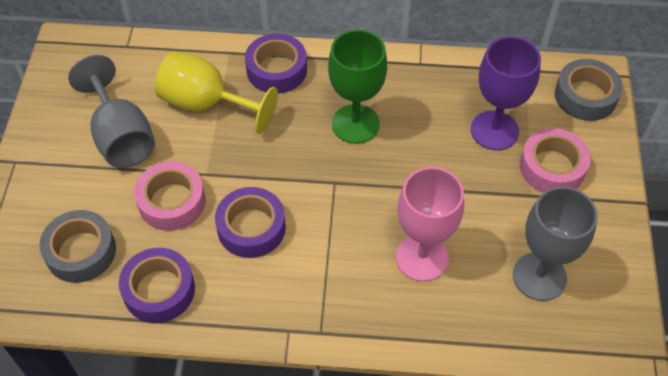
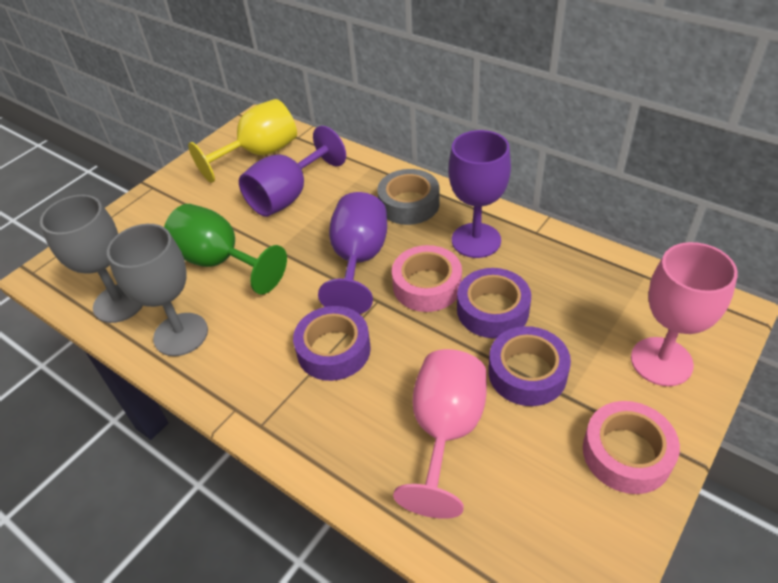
grey tape: 2 -> 1
pink goblet: 1 -> 2
purple goblet: 1 -> 3

